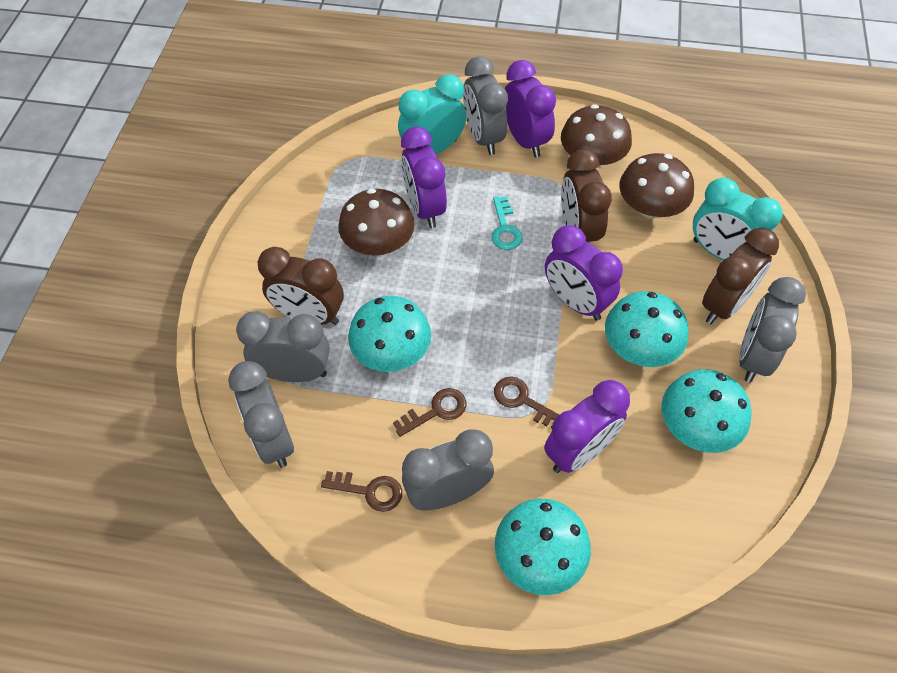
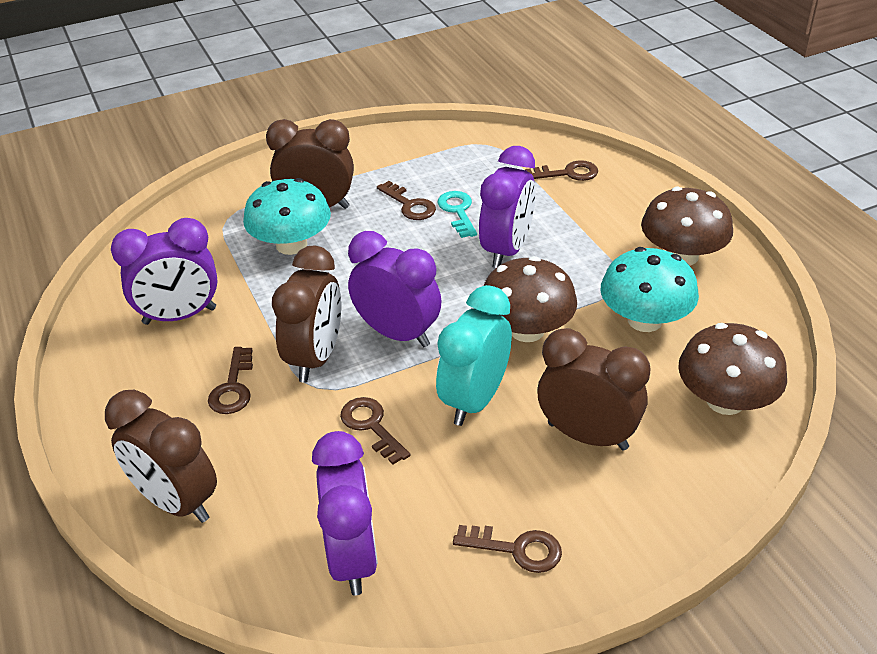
brown clock: 3 -> 4
brown key: 3 -> 5
grey clock: 5 -> 0
turquoise clock: 2 -> 1
turquoise mushroom: 4 -> 2

